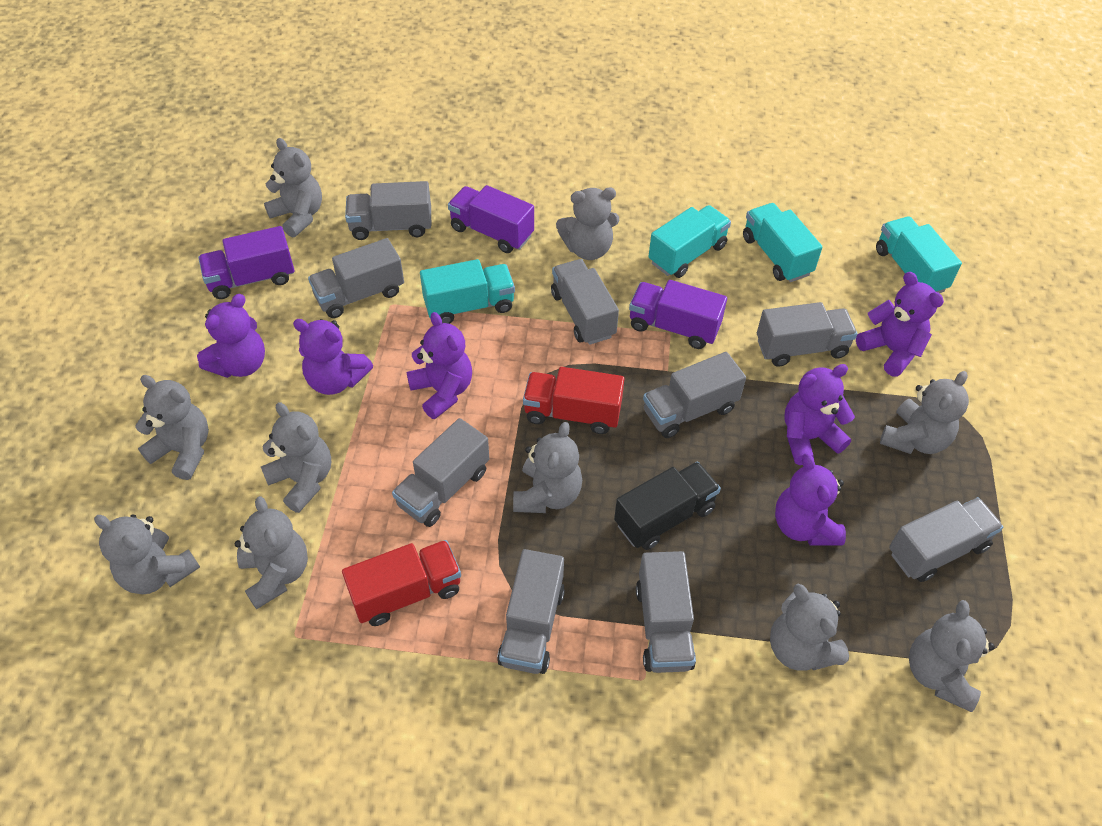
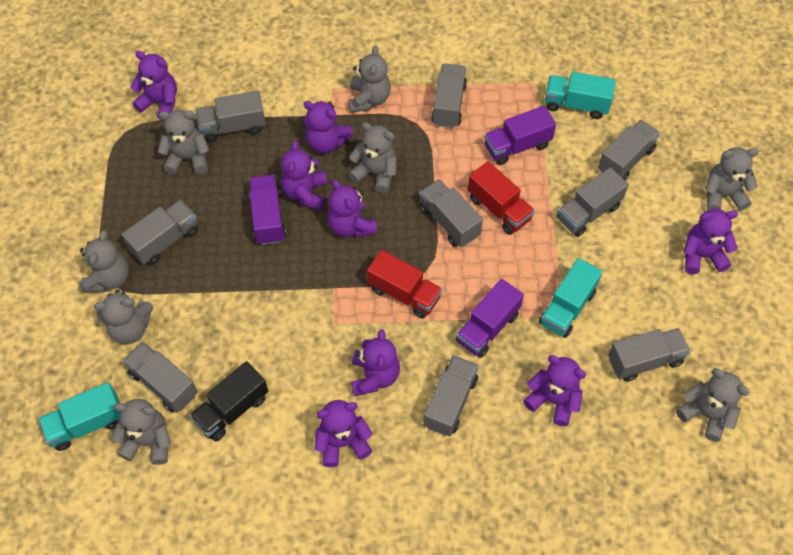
grey teddy bear: 10 -> 8
purple teddy bear: 6 -> 8
turquoise truck: 4 -> 3

